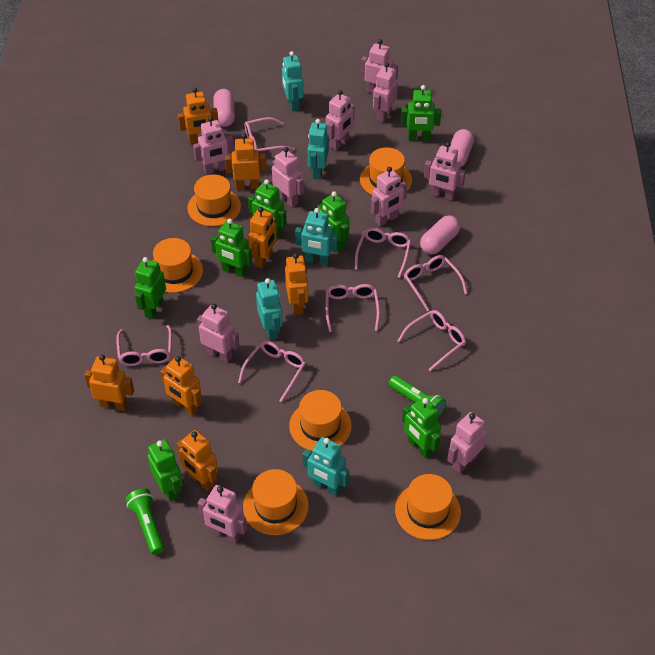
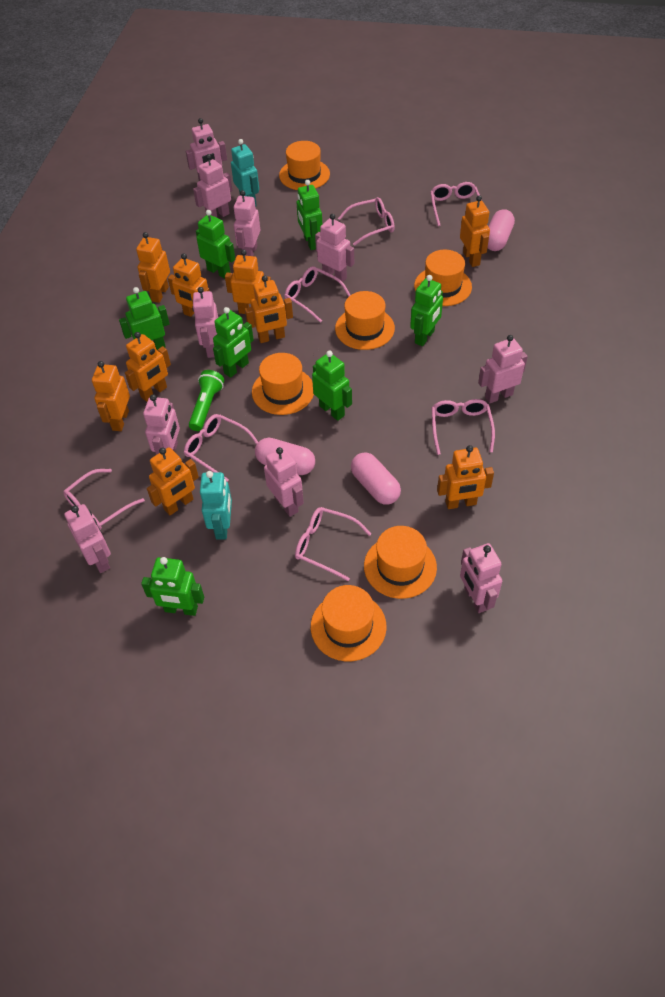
green flashlight: 2 -> 1
orange robot: 7 -> 9
turquoise robot: 5 -> 2

